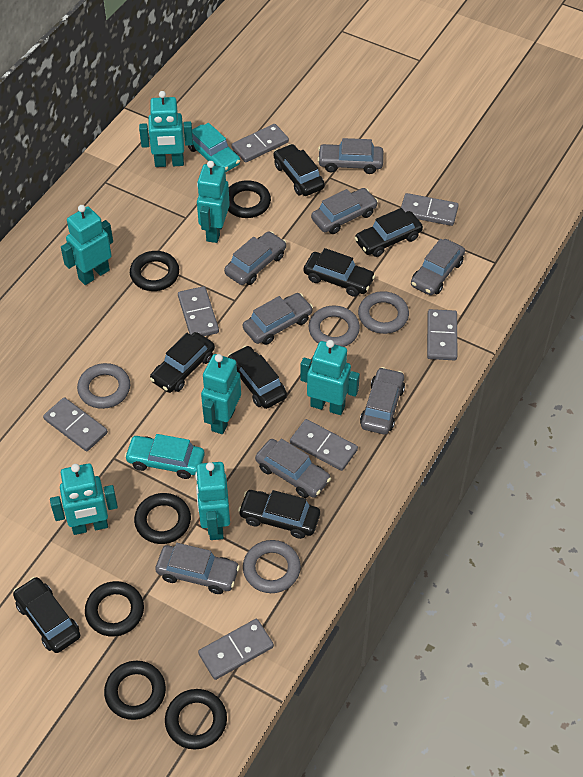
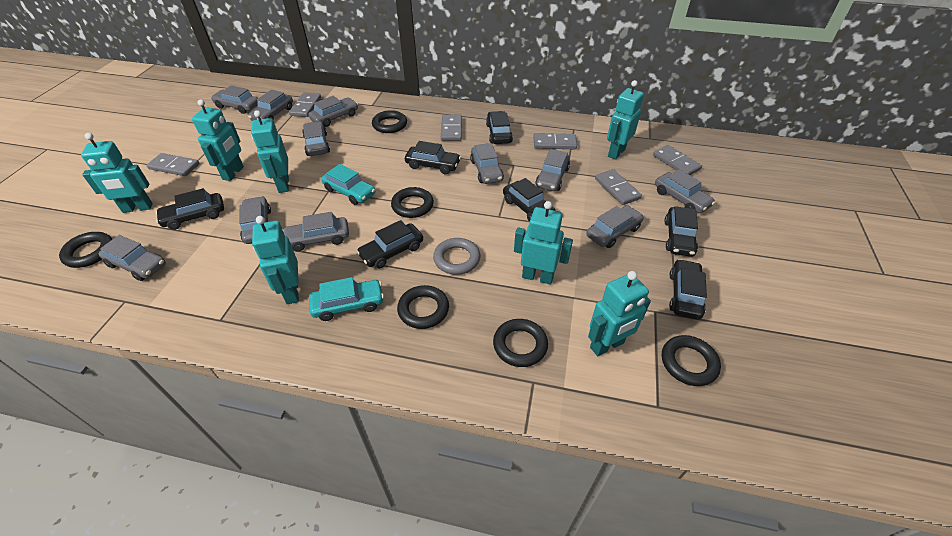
grey car: 8 -> 11
grey domino: 7 -> 6
grey ring: 4 -> 1

